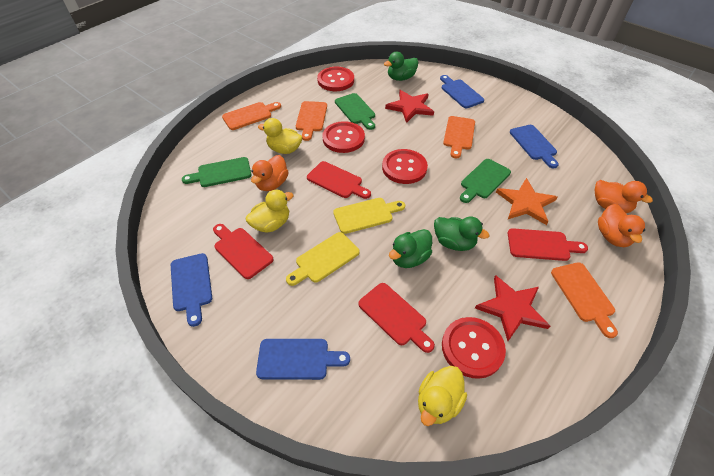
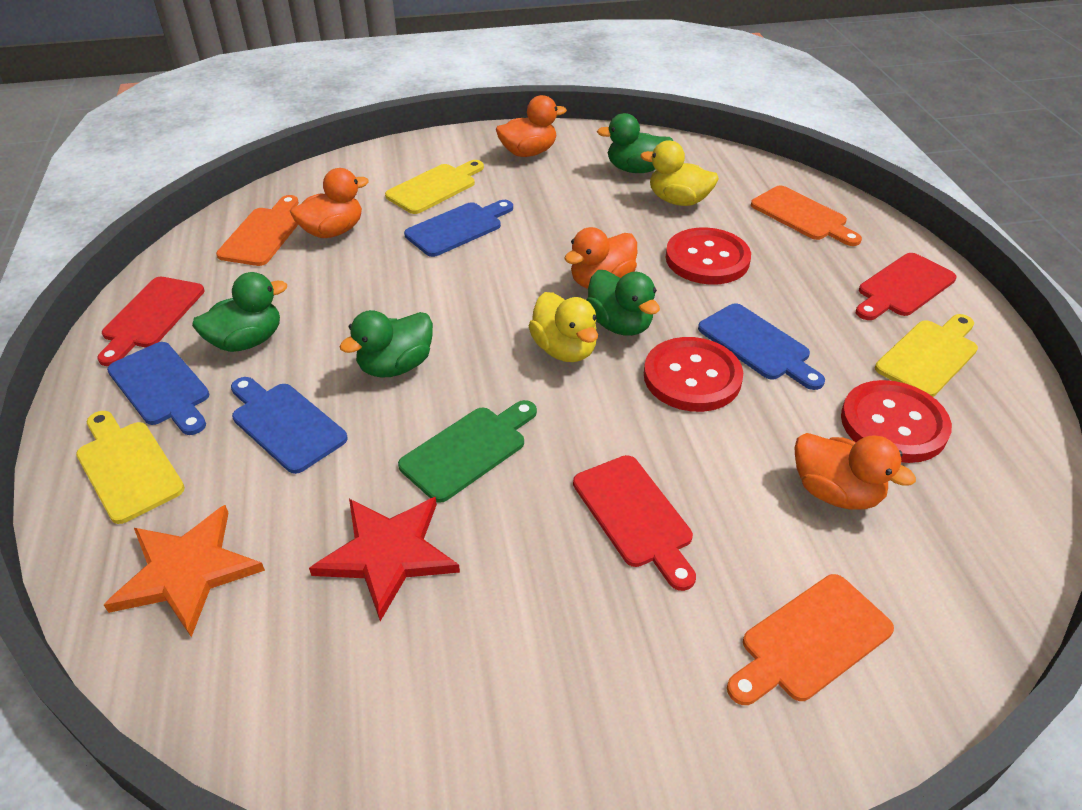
green cutting board: 3 -> 1
green duck: 3 -> 4
orange cutting board: 4 -> 3
orange duck: 3 -> 4
red button: 4 -> 3
red cutting board: 4 -> 3
red star: 2 -> 1
yellow cutting board: 2 -> 3
yellow duck: 3 -> 2

